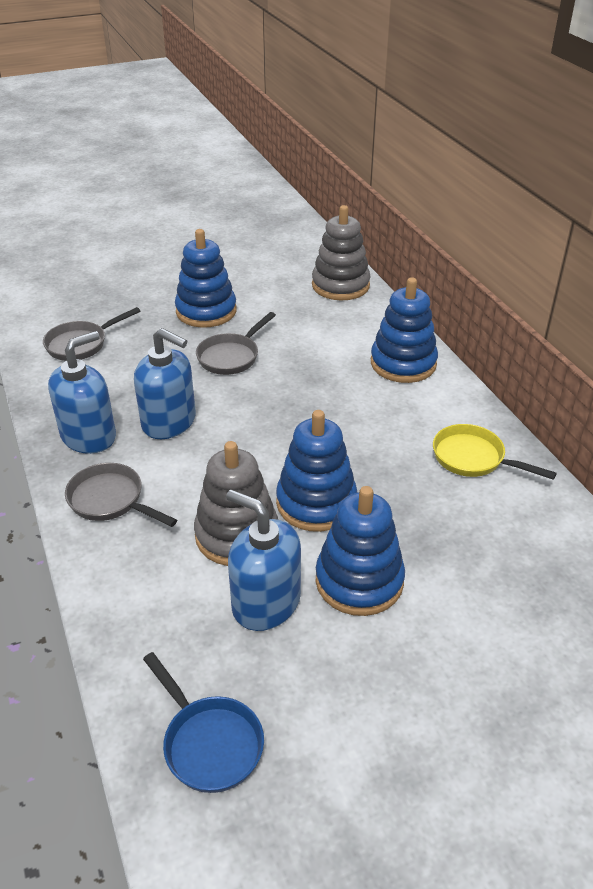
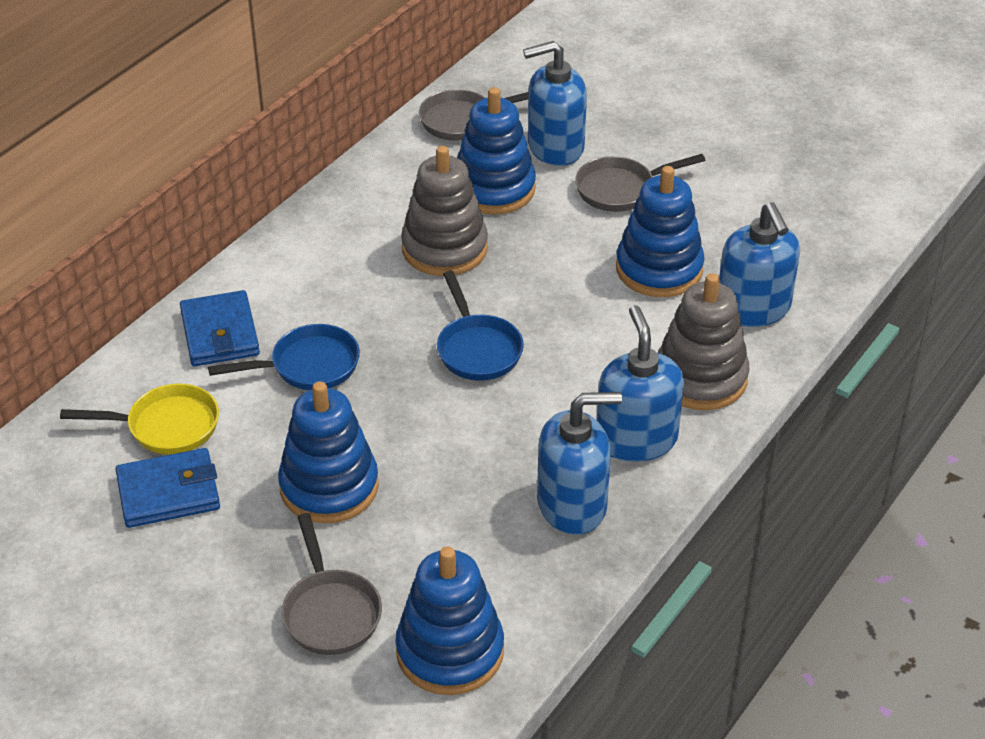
blue pan: 1 -> 2
blue soap dispenser: 3 -> 4
blue wallet: 0 -> 2

